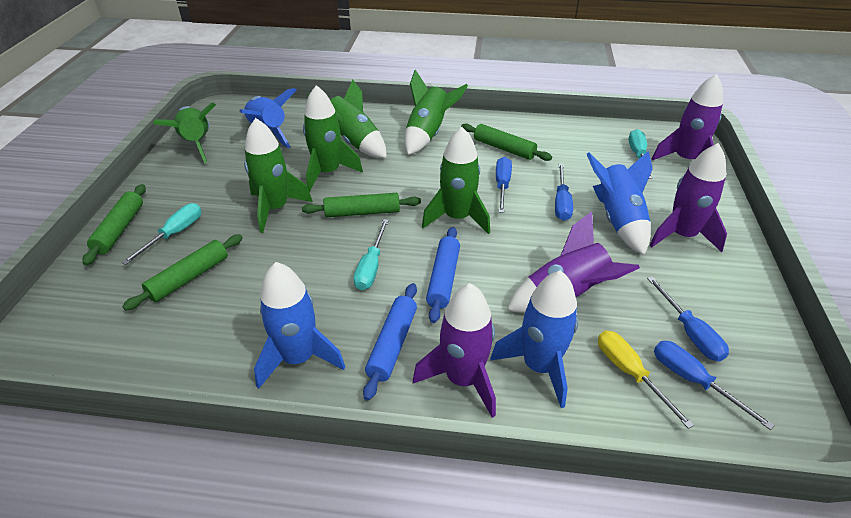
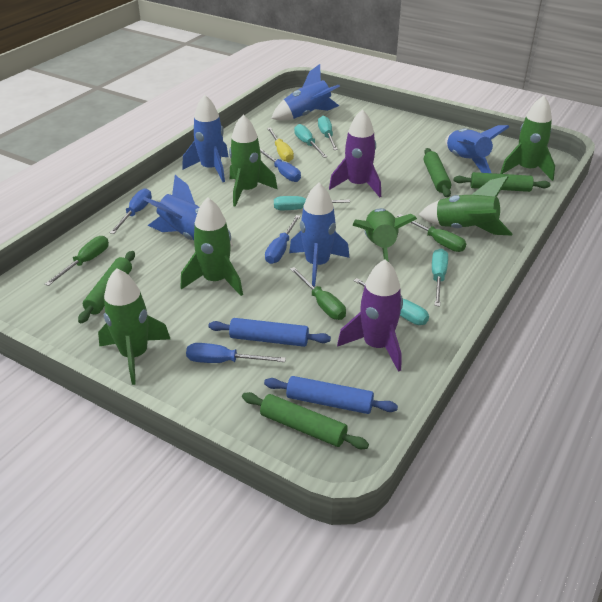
blue rocket: 4 -> 5
green screwdriver: 0 -> 3
purple rocket: 4 -> 2
turquoise screwdriver: 3 -> 5

